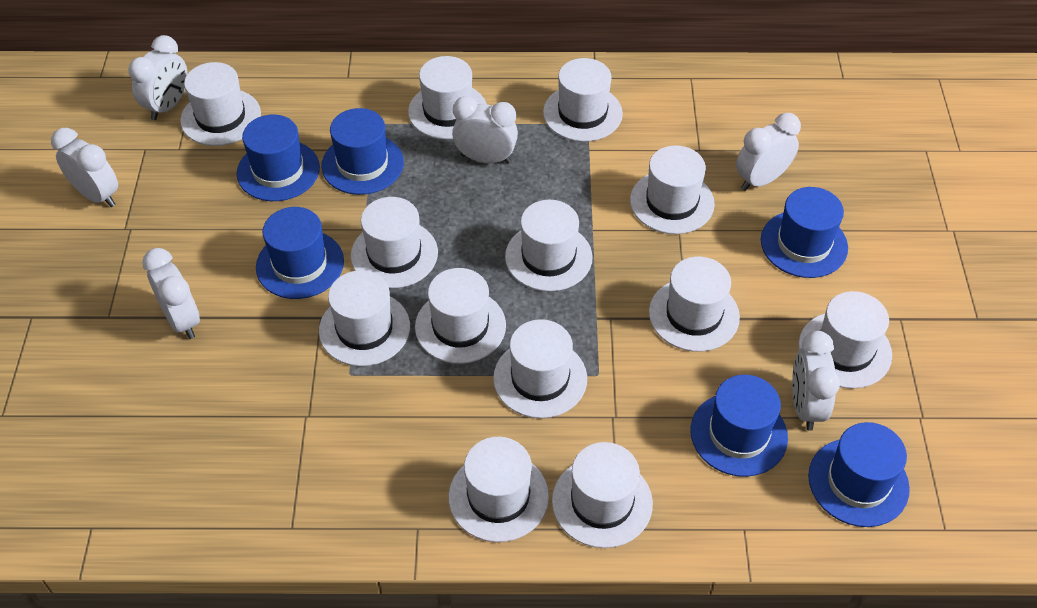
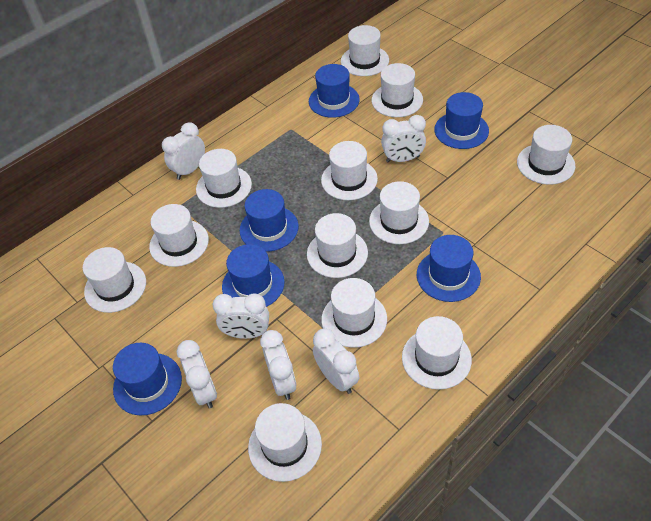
white hat: 13 -> 12

